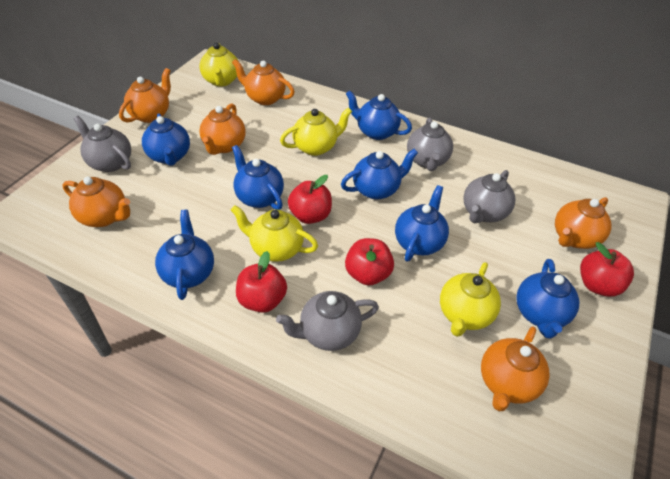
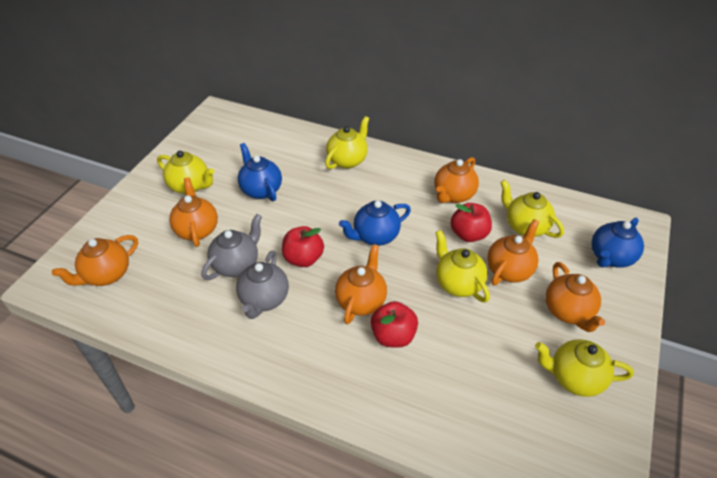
blue teapot: 7 -> 3
grey teapot: 4 -> 2
red apple: 4 -> 3
yellow teapot: 4 -> 5

